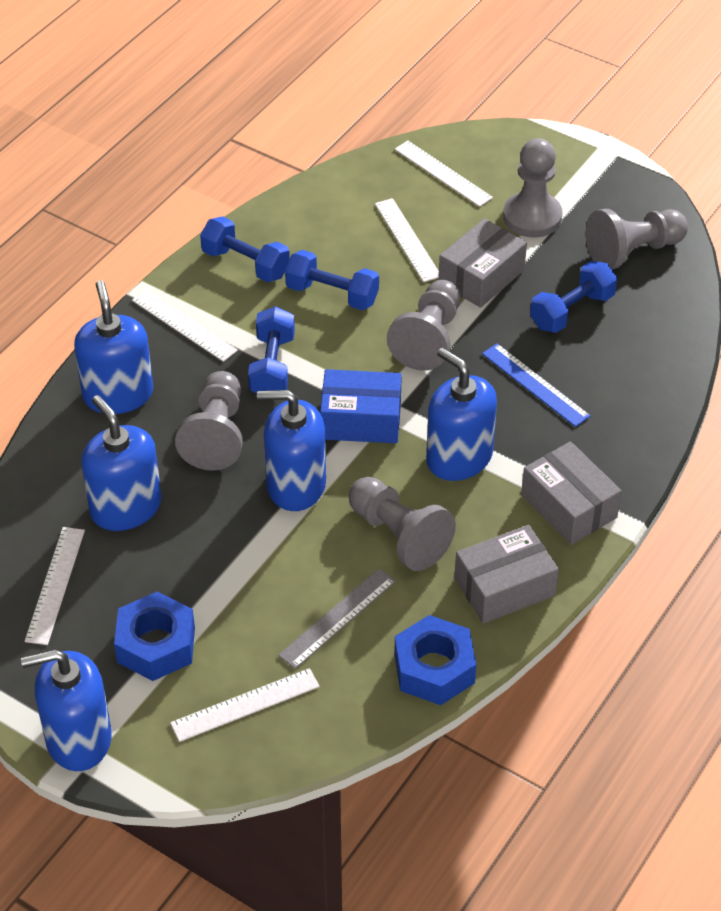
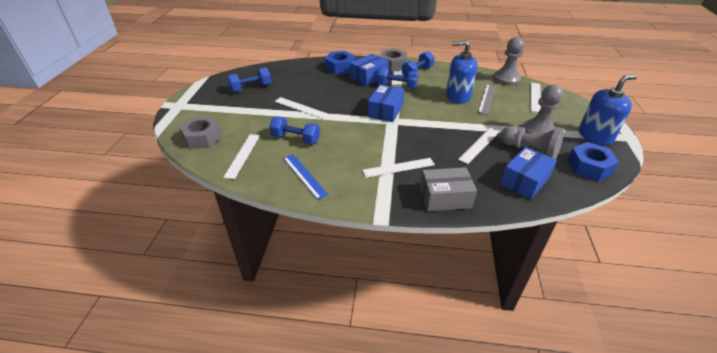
blue box: 1 -> 3
blue soap dispenser: 5 -> 2
grey box: 3 -> 1
grey nut: 0 -> 2
grey pawn: 5 -> 3

